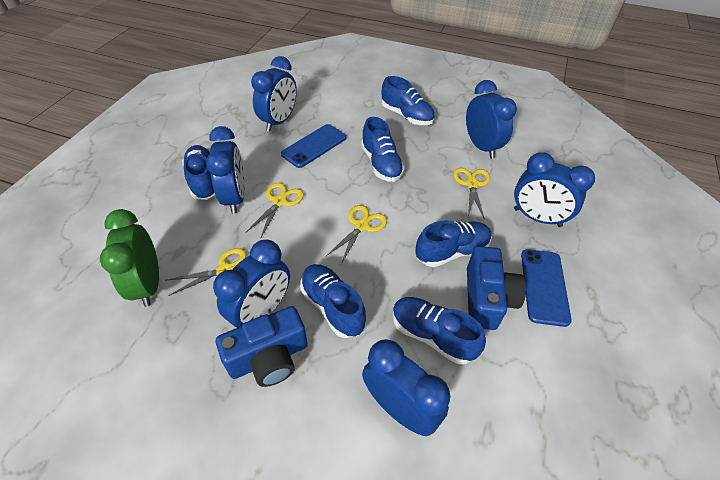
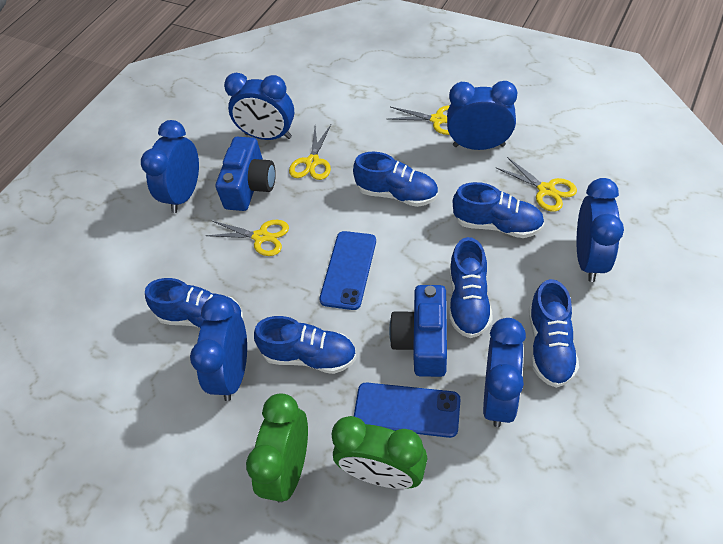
green clock: 1 -> 2

